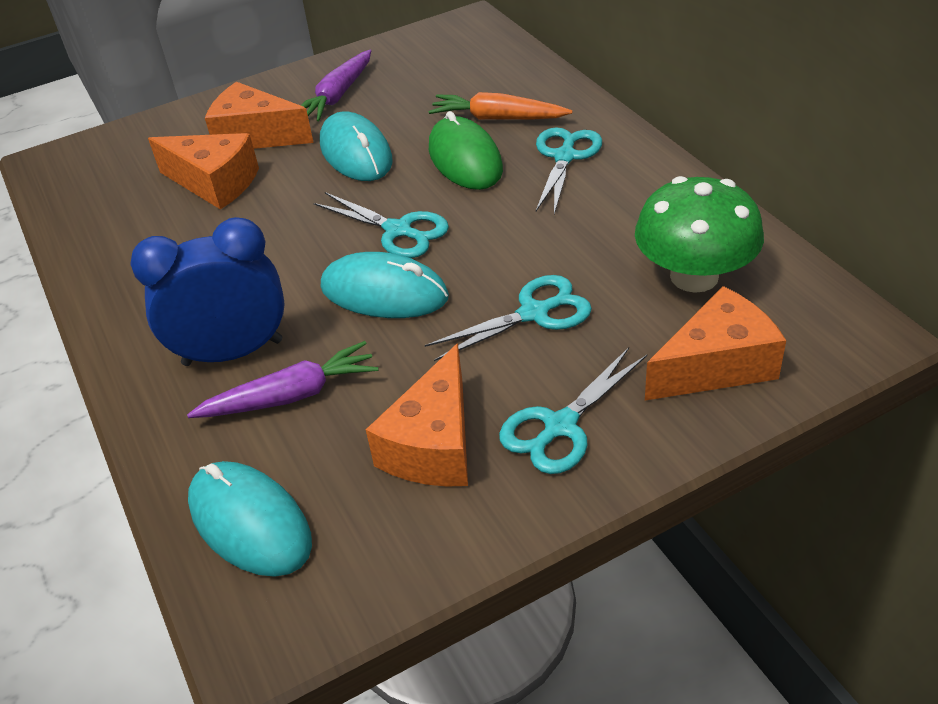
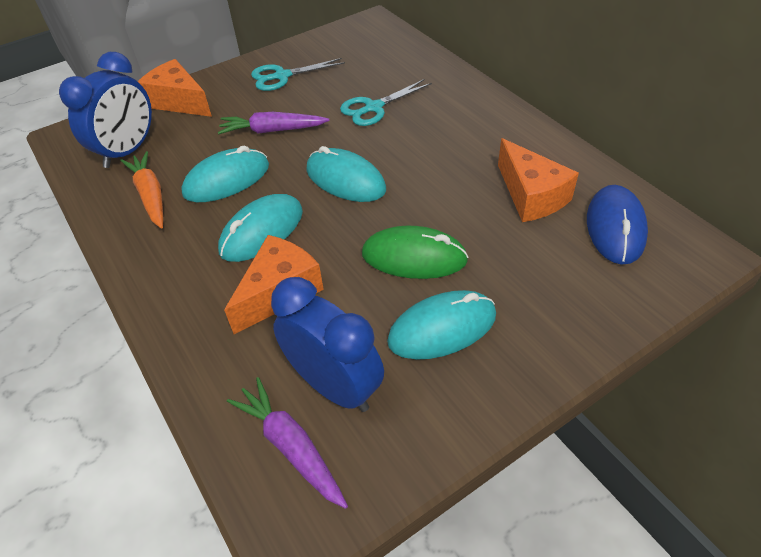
blue clock: 1 -> 2
blue mouse: 0 -> 1
green mushroom: 1 -> 0
orange cheese: 4 -> 3
turquoise mouse: 3 -> 4
turquoise scissors: 4 -> 2

